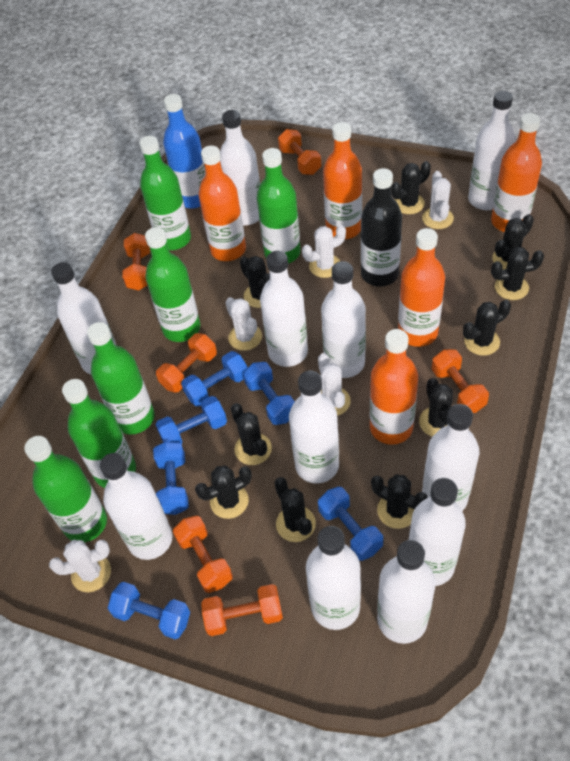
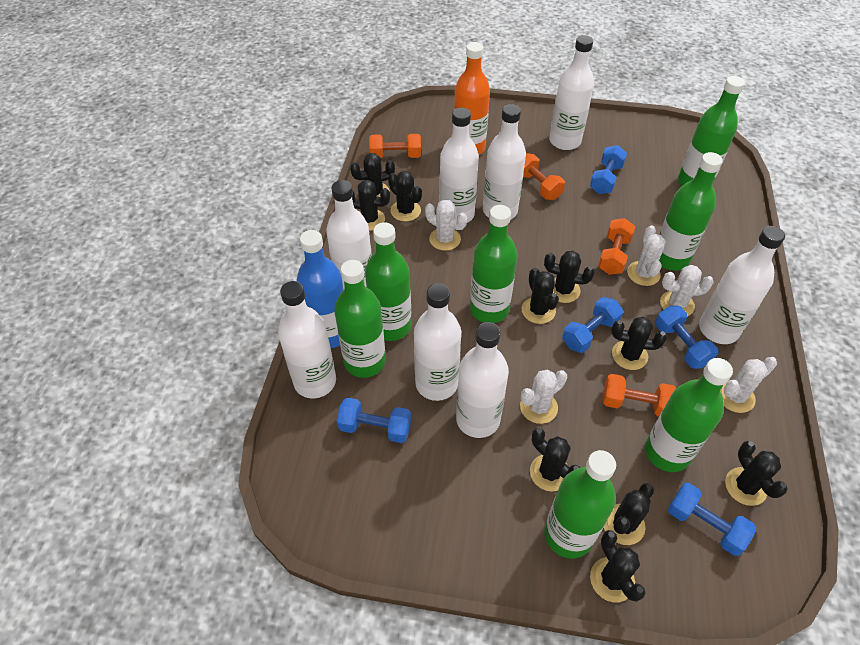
black bottle: 1 -> 0
blue dumbbell: 6 -> 5
green bottle: 6 -> 7
orange bottle: 5 -> 1
orange dumbbell: 6 -> 4
white bottle: 11 -> 8

